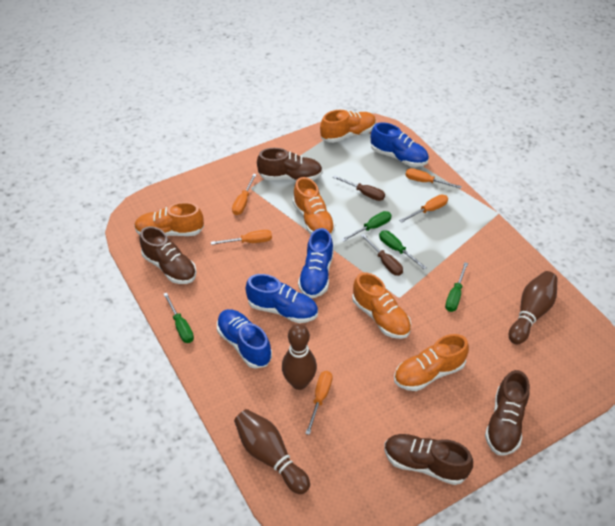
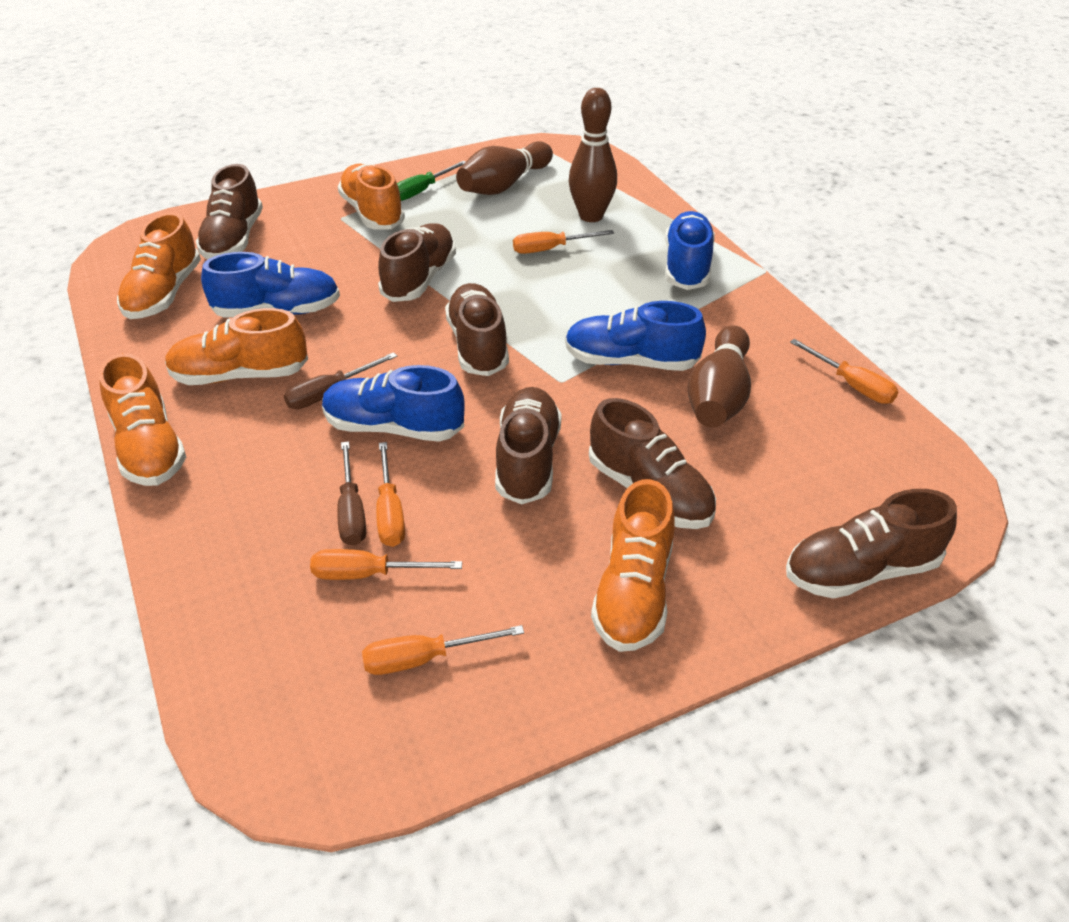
brown shoe: 4 -> 6
green screwdriver: 4 -> 1

